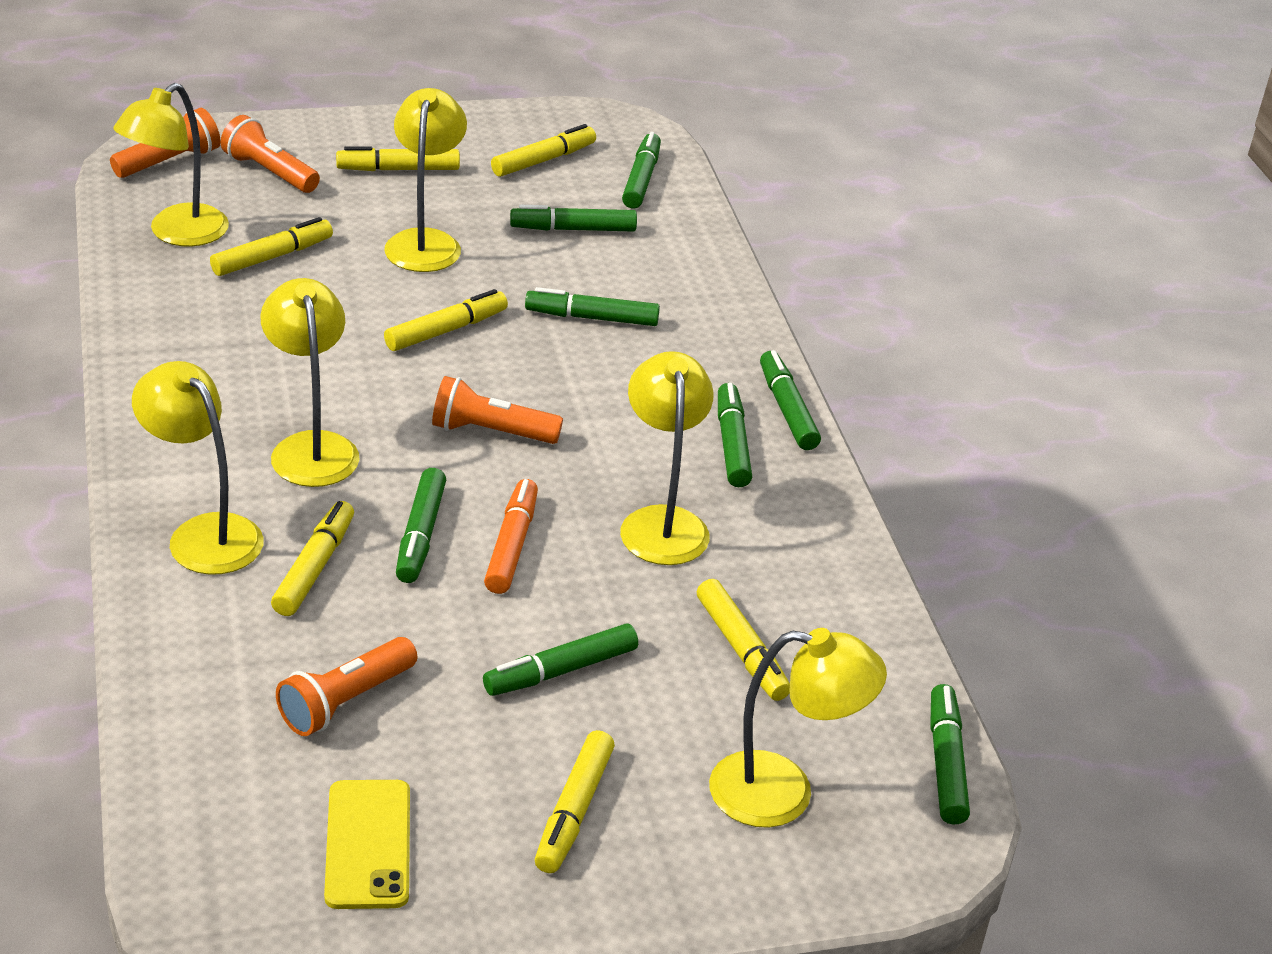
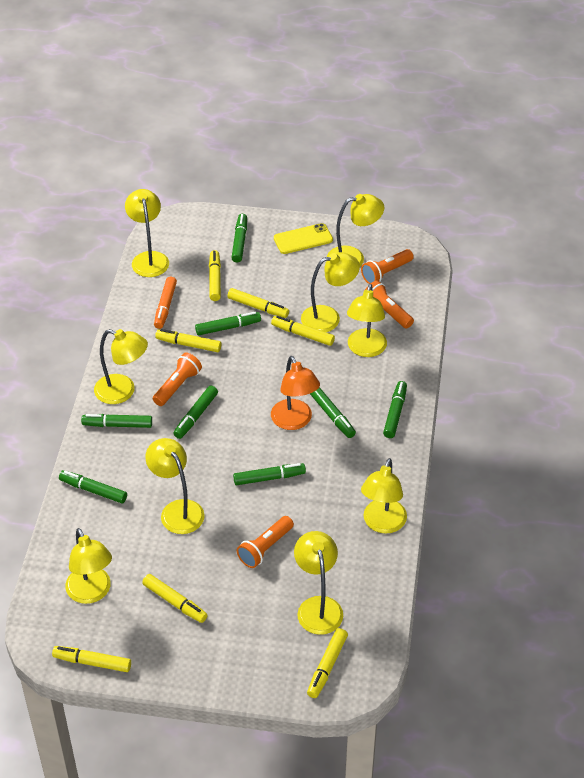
orange lamp: 0 -> 1
yellow lamp: 6 -> 9

